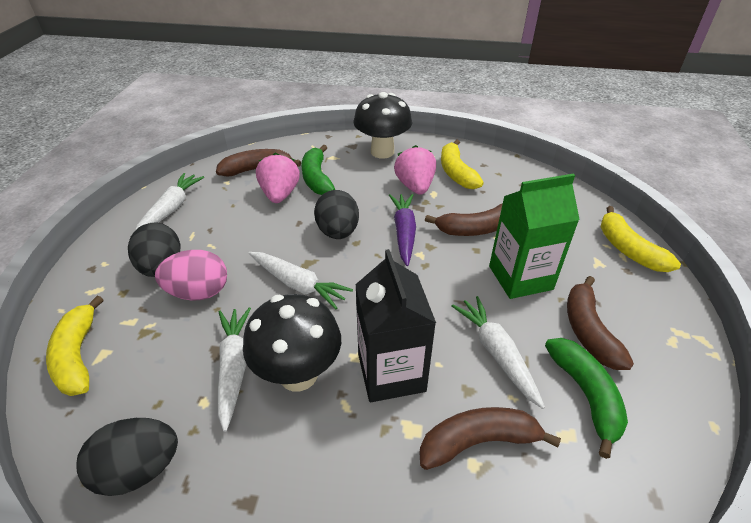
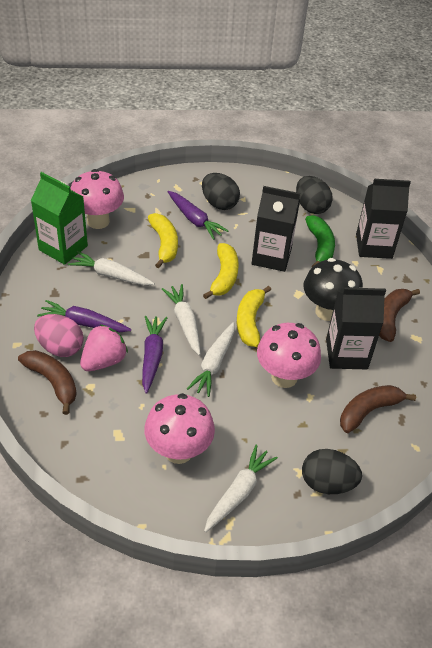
black carton: 1 -> 3
black mushroom: 2 -> 1
brown banana: 4 -> 3
green banana: 2 -> 1
pink mushroom: 0 -> 3
pink strawberry: 2 -> 1
purple carrot: 1 -> 3

